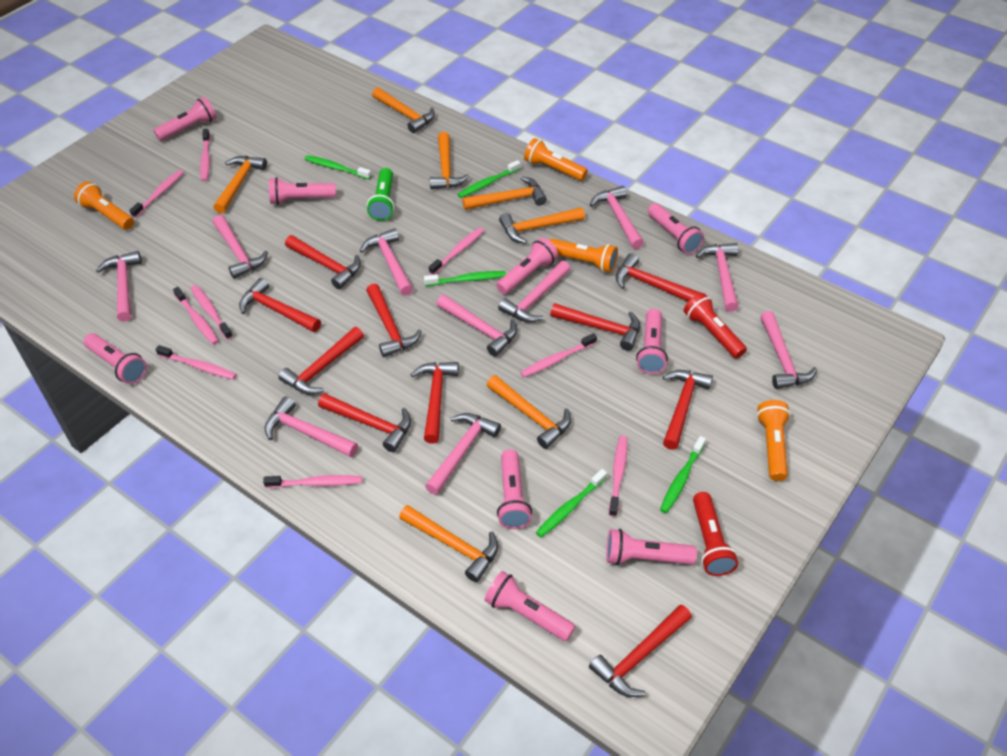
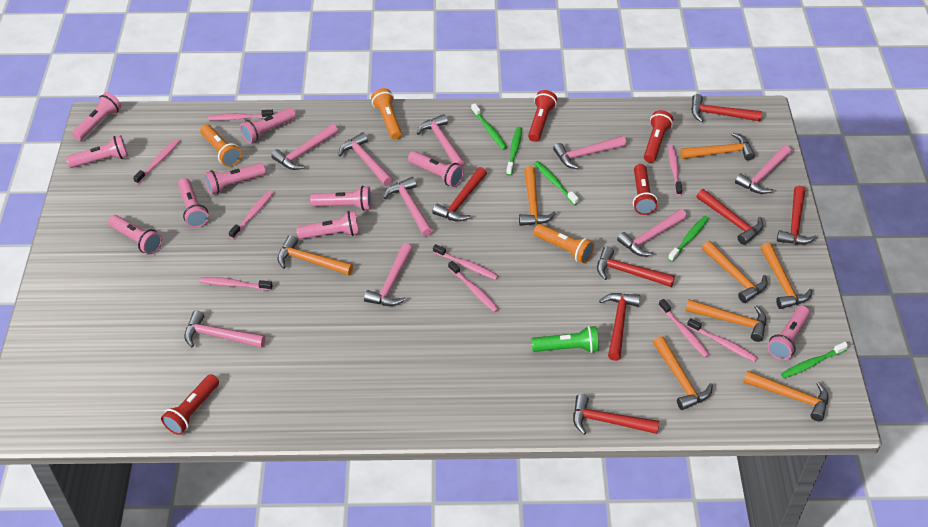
orange flashlight: 4 -> 3
orange hammer: 7 -> 8
pink flashlight: 9 -> 10
pink hammer: 10 -> 9
red flashlight: 2 -> 4
red hammer: 10 -> 7

